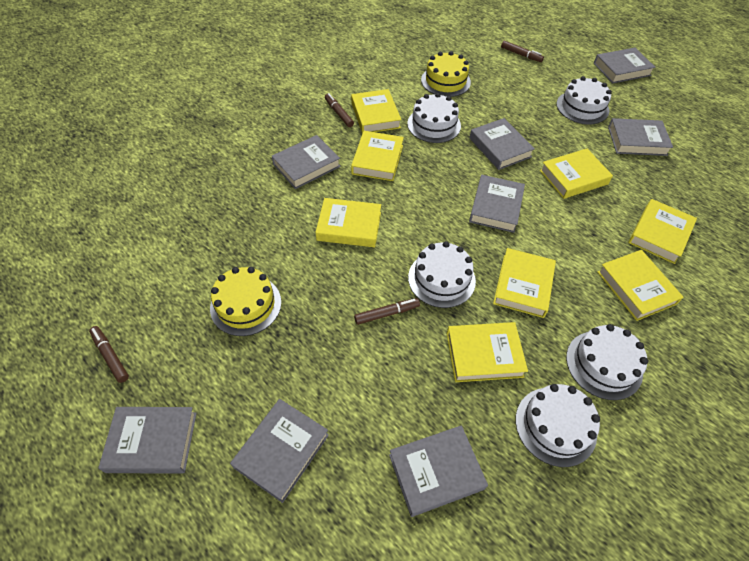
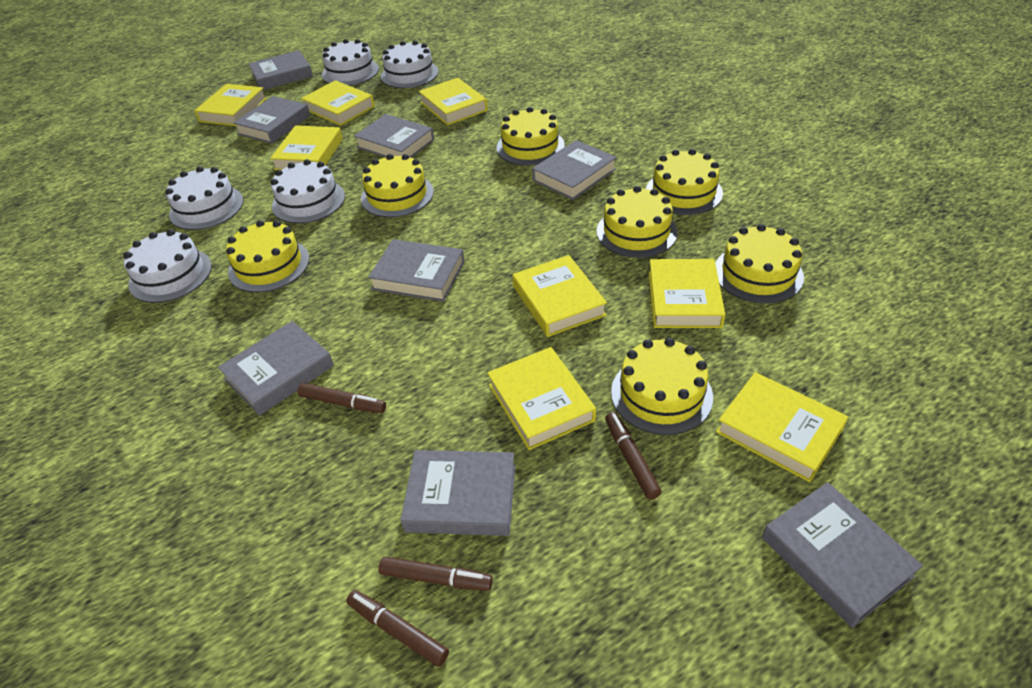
yellow cake: 2 -> 7

